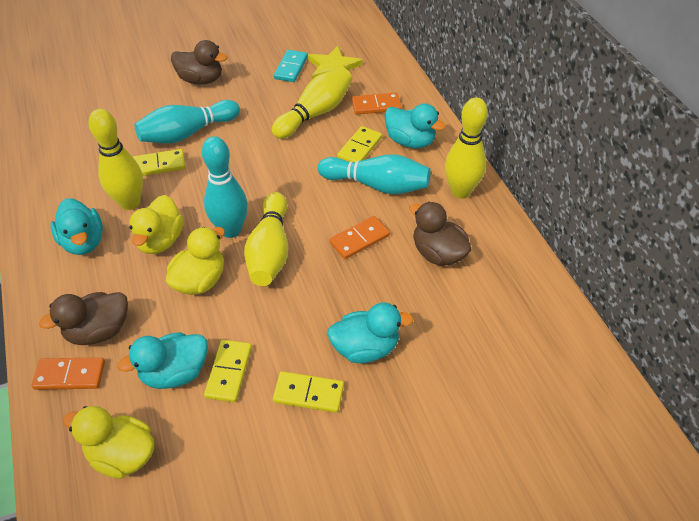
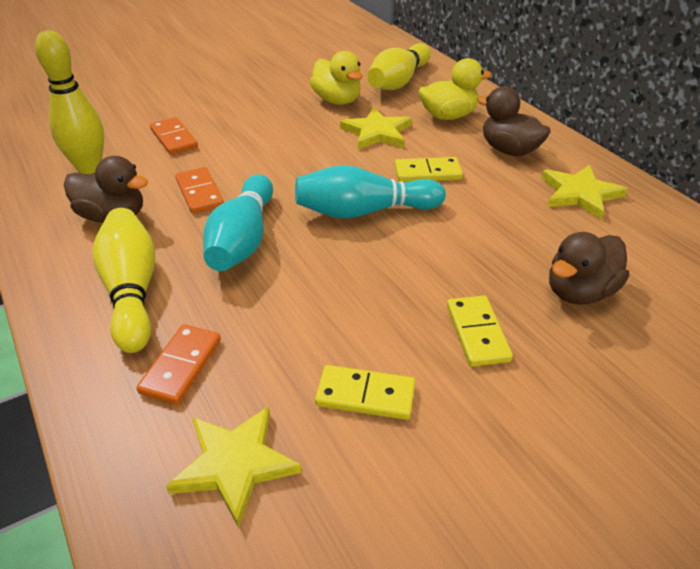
turquoise bowling pin: 3 -> 2
turquoise domino: 1 -> 0
turquoise duck: 4 -> 0
yellow bowling pin: 4 -> 3
yellow domino: 4 -> 3
yellow duck: 3 -> 2
yellow star: 1 -> 3

